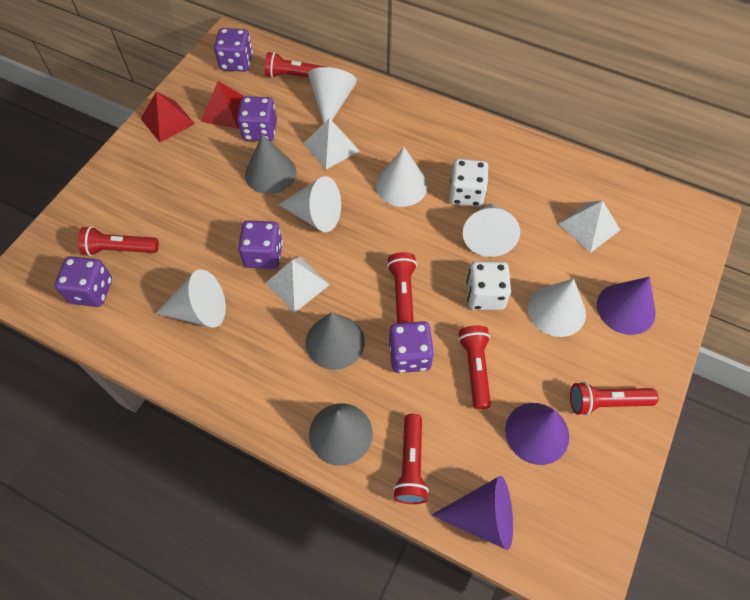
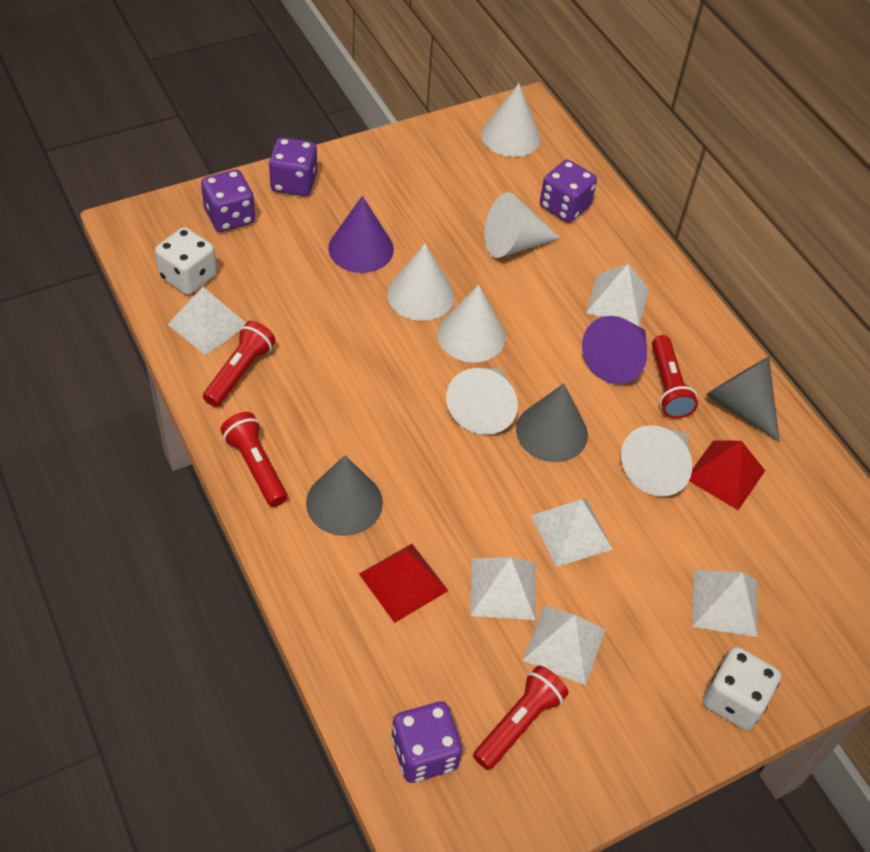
purple cone: 3 -> 2
purple dice: 5 -> 4
red flashlight: 6 -> 4
white pyramid: 3 -> 6

